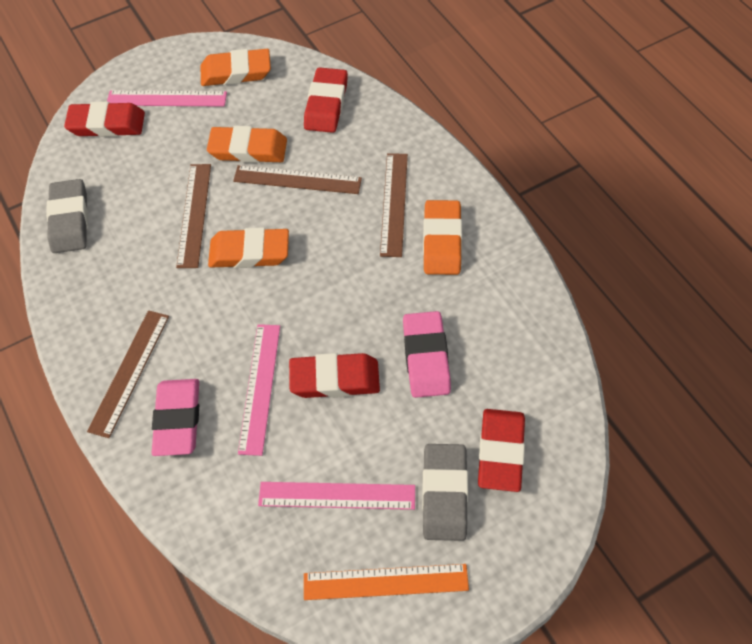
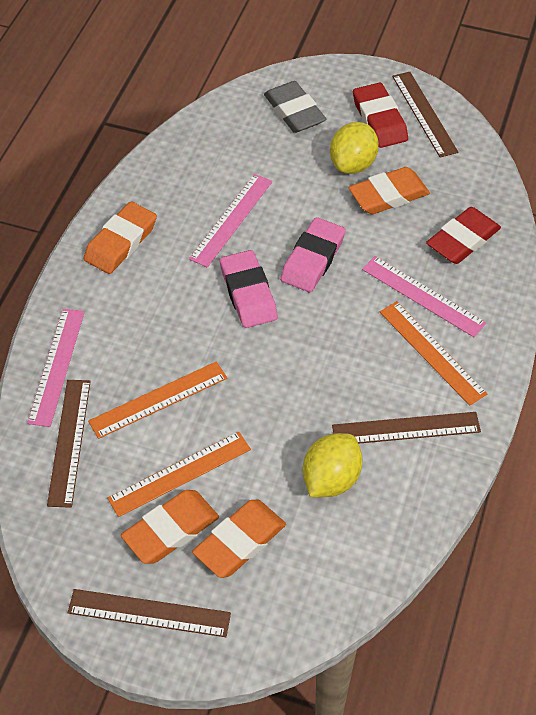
grey eraser: 2 -> 1
orange ruler: 1 -> 3
red eraser: 4 -> 2
yellow lemon: 0 -> 2

